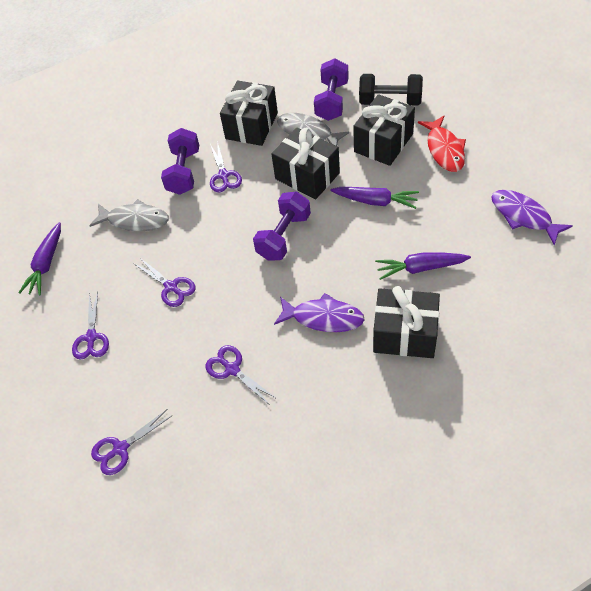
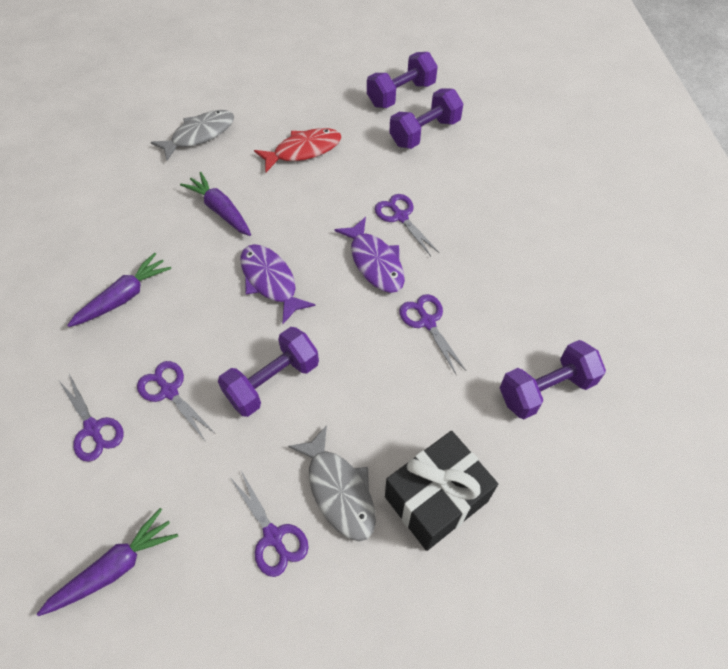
black dumbbell: 1 -> 0
black gift: 4 -> 1
purple dumbbell: 3 -> 4

